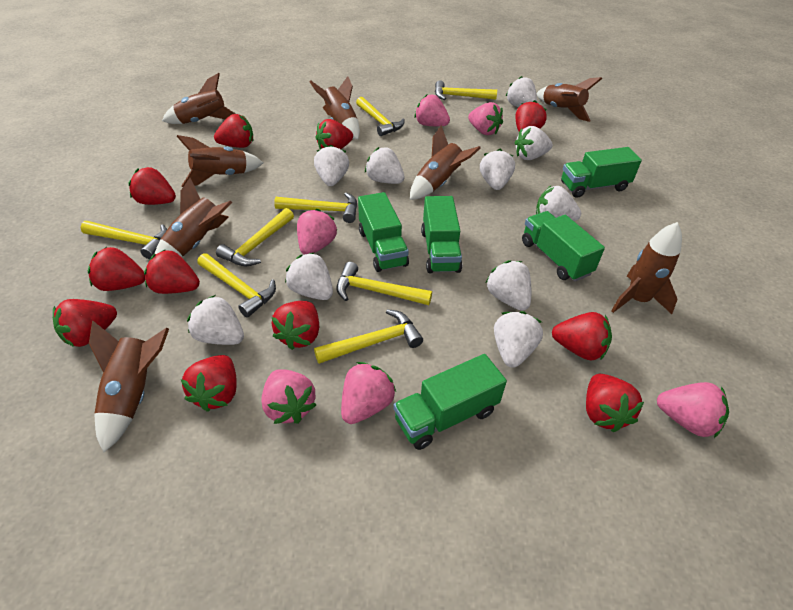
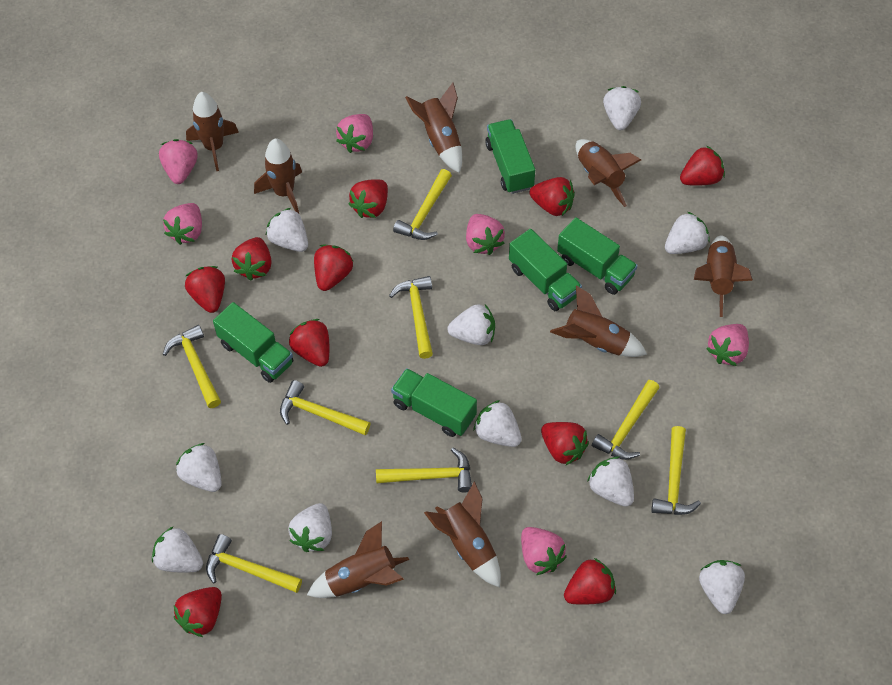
red strawberry: 11 -> 10

